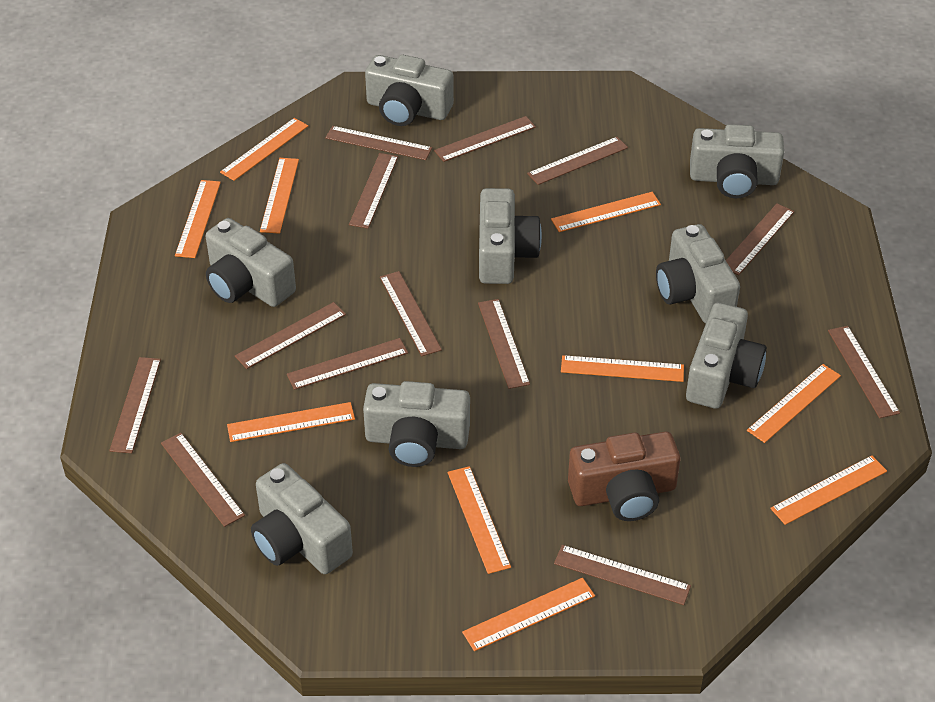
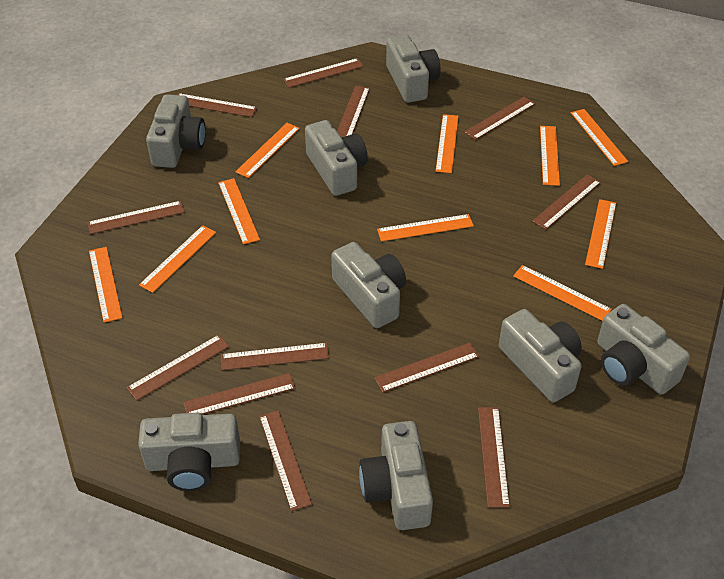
brown camera: 1 -> 0
brown ruler: 13 -> 12

